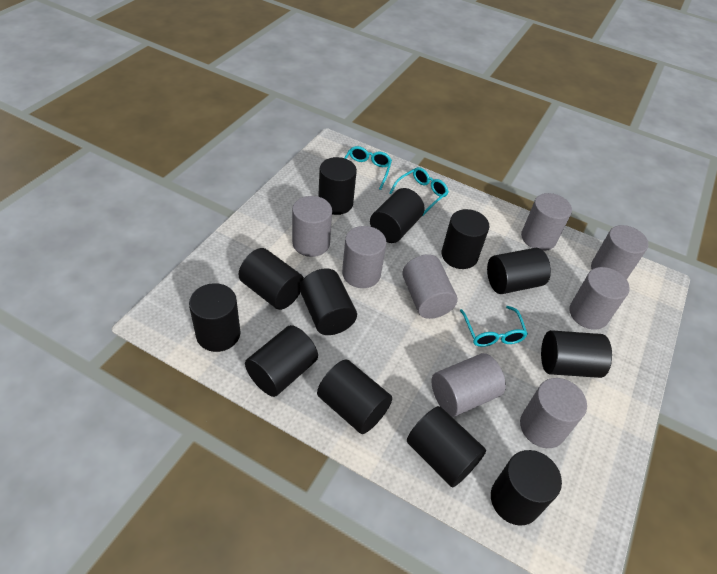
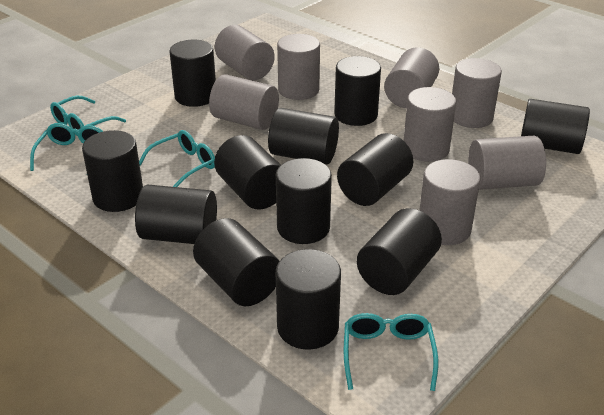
turquoise glasses: 3 -> 4

